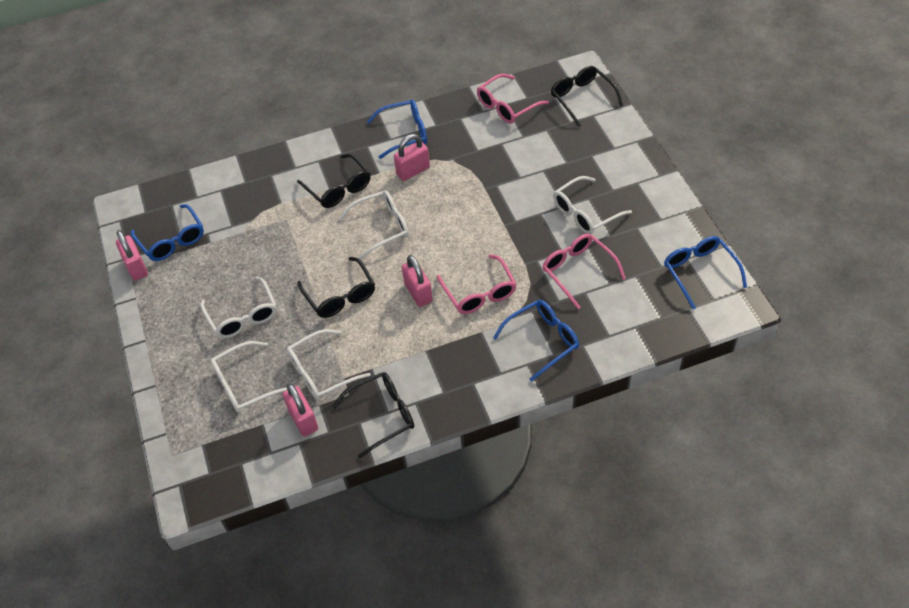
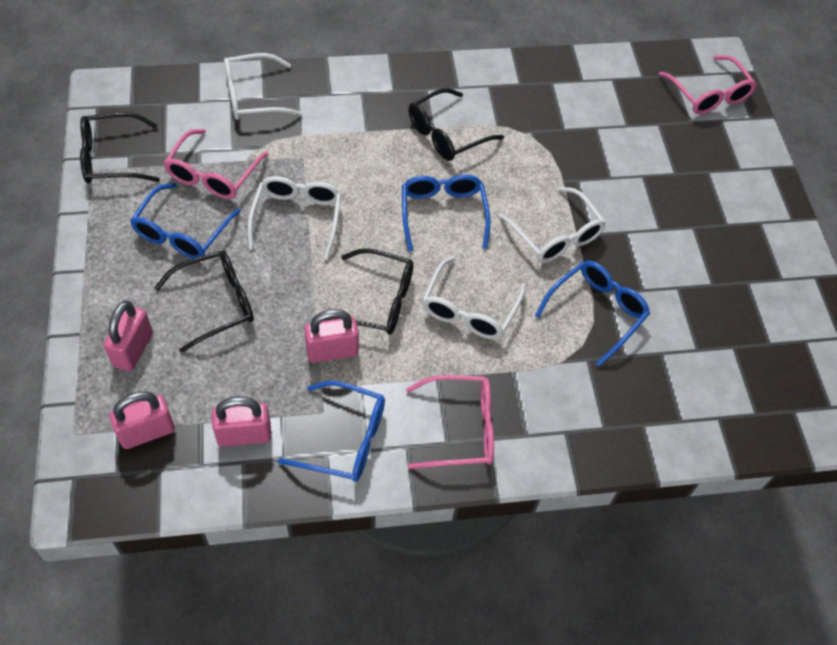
white glasses: 5 -> 4

